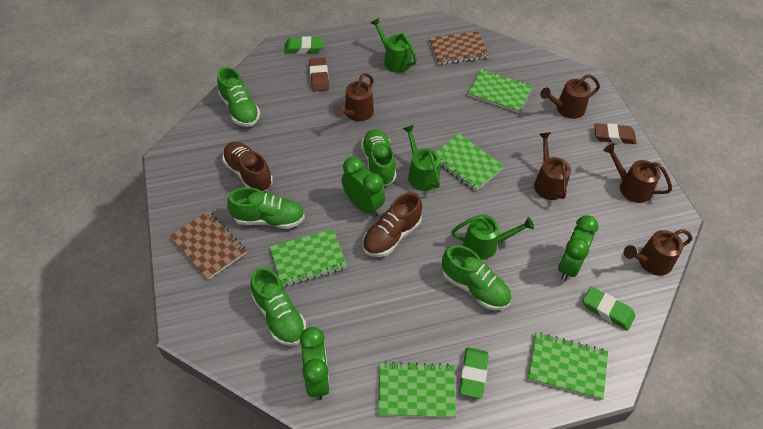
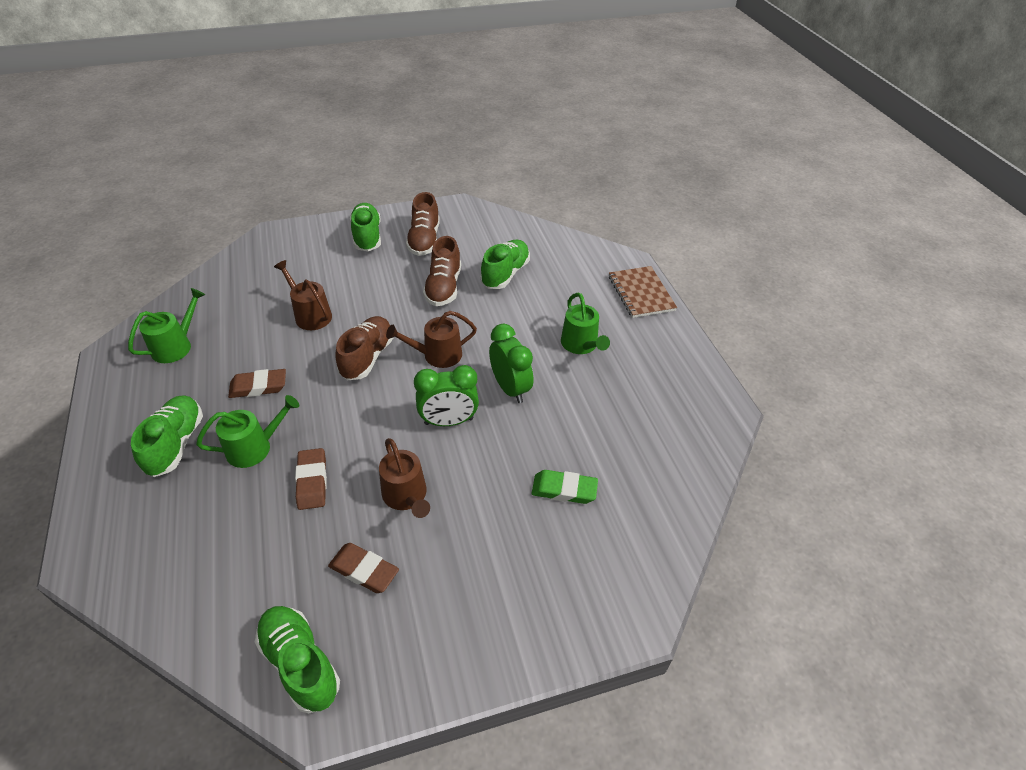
brown eraser: 2 -> 3
brown notebook: 2 -> 1
brown shoe: 2 -> 3
brown watering can: 5 -> 3
green clock: 3 -> 2
green eraser: 3 -> 1
green notebook: 5 -> 0
green shoe: 5 -> 4

